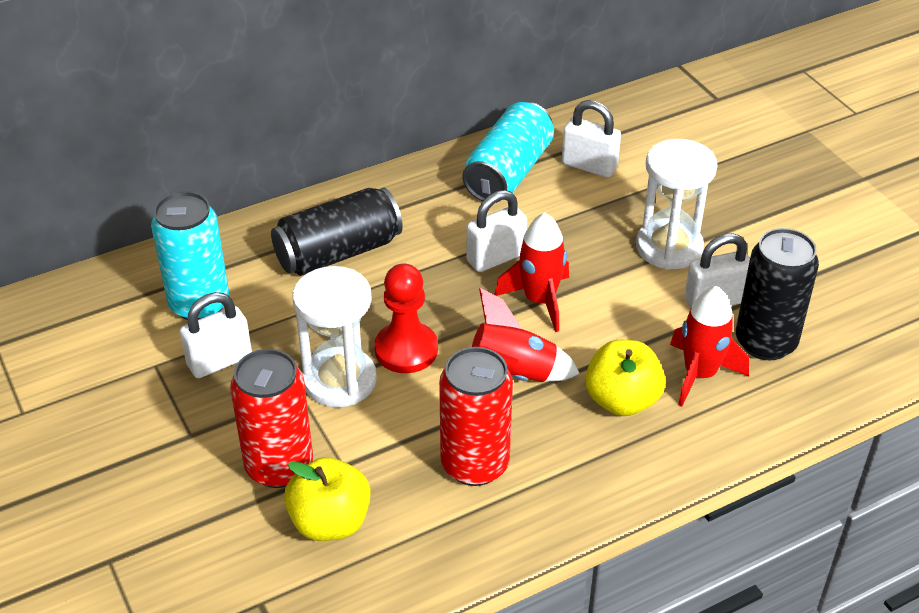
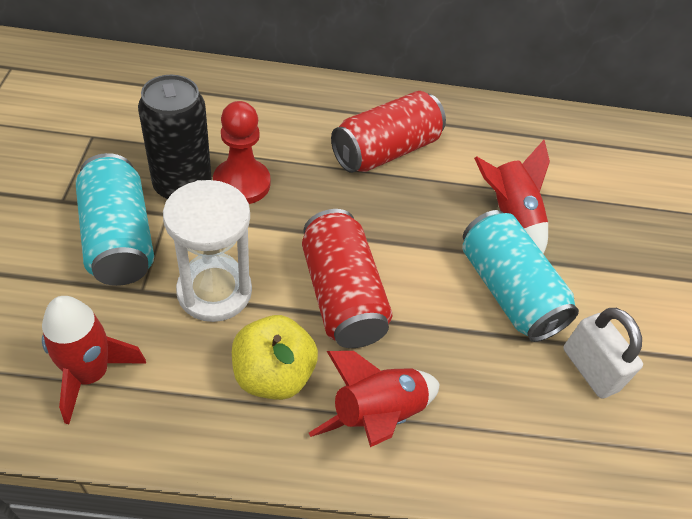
black can: 2 -> 1
white hourglass: 2 -> 1
white padlock: 4 -> 1
yellow apple: 2 -> 1

